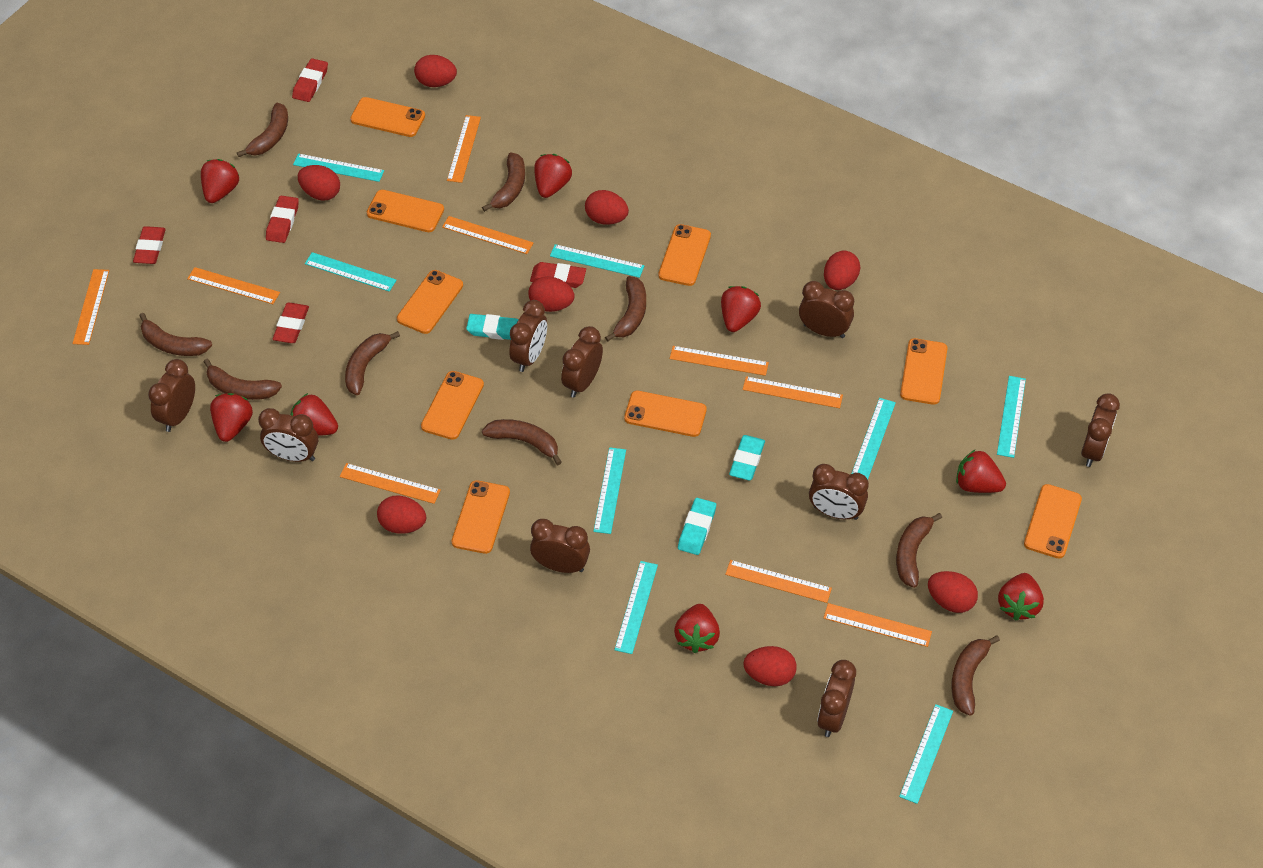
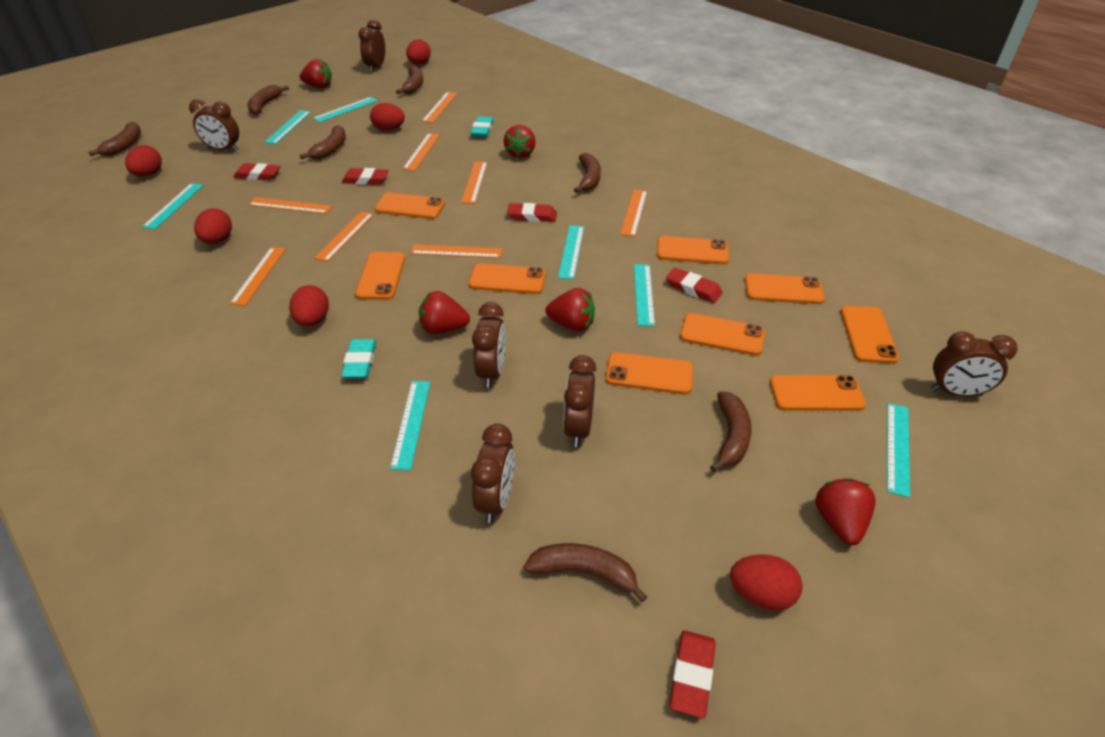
brown banana: 9 -> 7
brown clock: 9 -> 6
orange ruler: 9 -> 8
red egg: 8 -> 6
red strawberry: 8 -> 5
turquoise eraser: 3 -> 2
turquoise ruler: 8 -> 7

